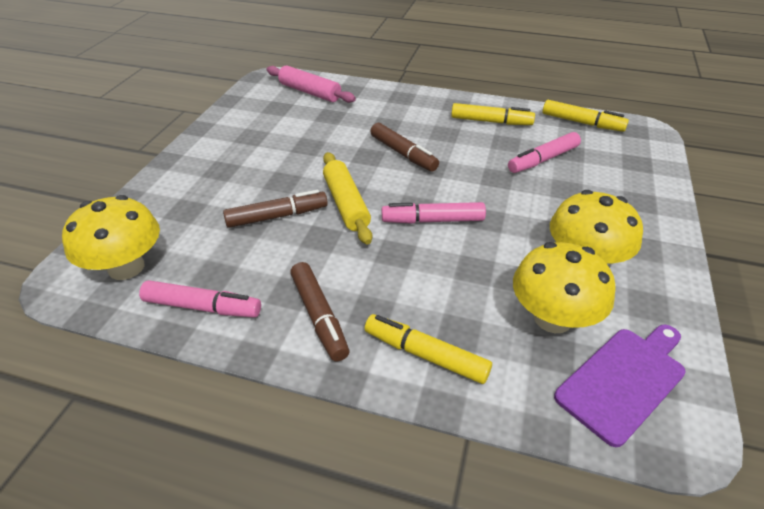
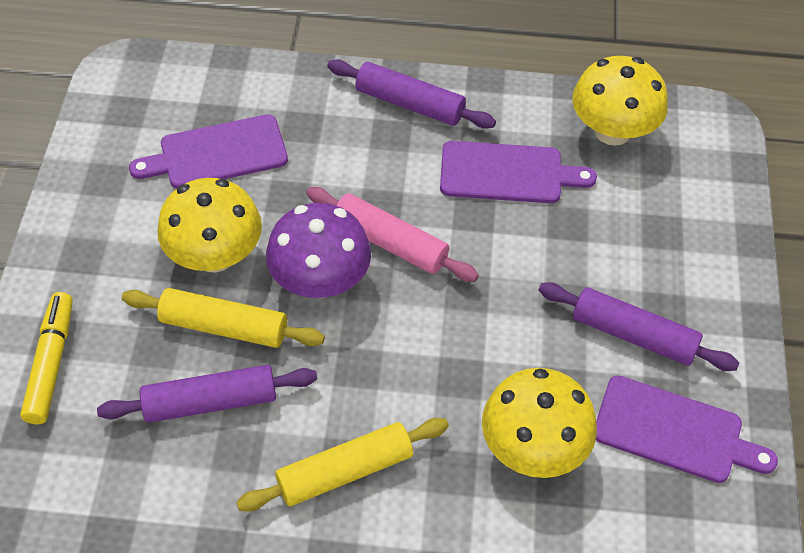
brown marker: 3 -> 0
pink marker: 3 -> 0
purple cutting board: 1 -> 3
purple mushroom: 0 -> 1
purple rolling pin: 0 -> 3
yellow marker: 3 -> 1
yellow rolling pin: 1 -> 2

